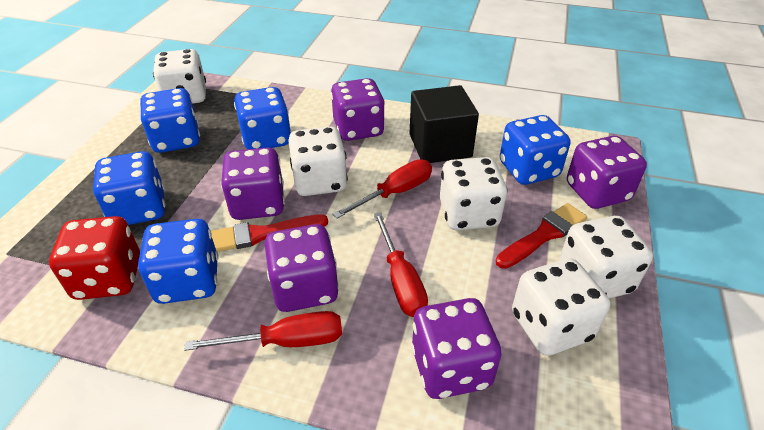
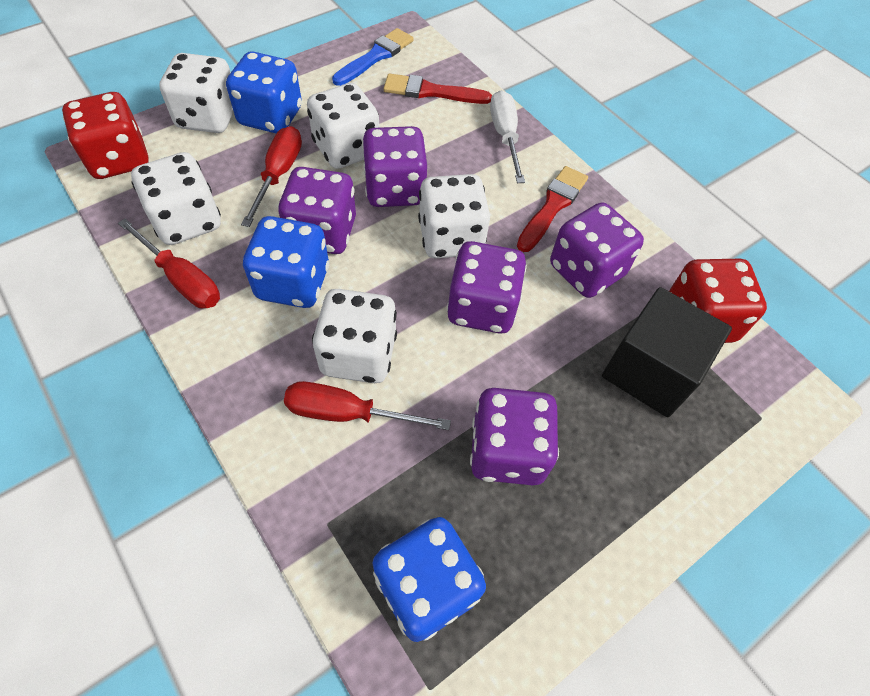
blue brush: 0 -> 1
blue dice: 5 -> 3
red dice: 1 -> 2
white screwdriver: 0 -> 1

